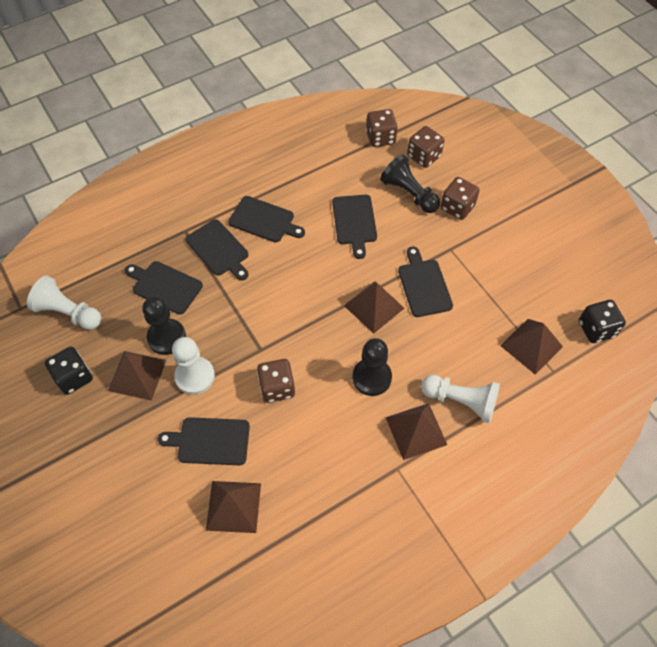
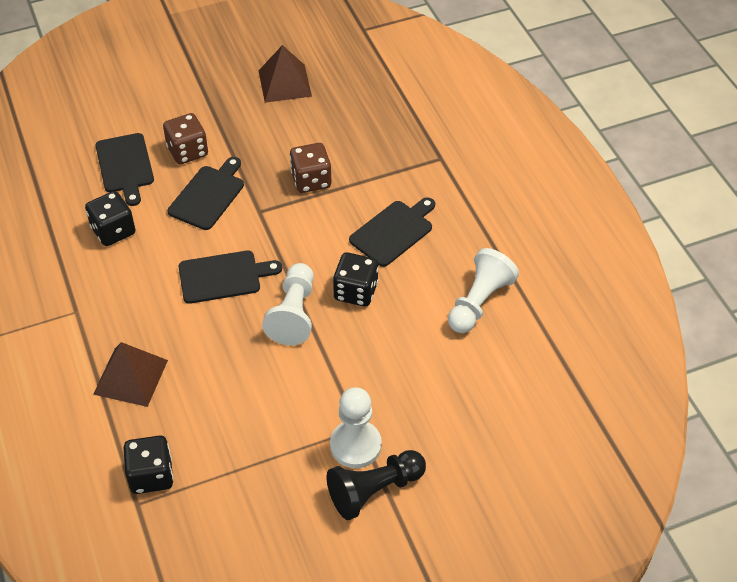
black cutting board: 6 -> 4
black dice: 2 -> 3
black pawn: 3 -> 1
brown dice: 4 -> 2
brown pyramid: 5 -> 2

